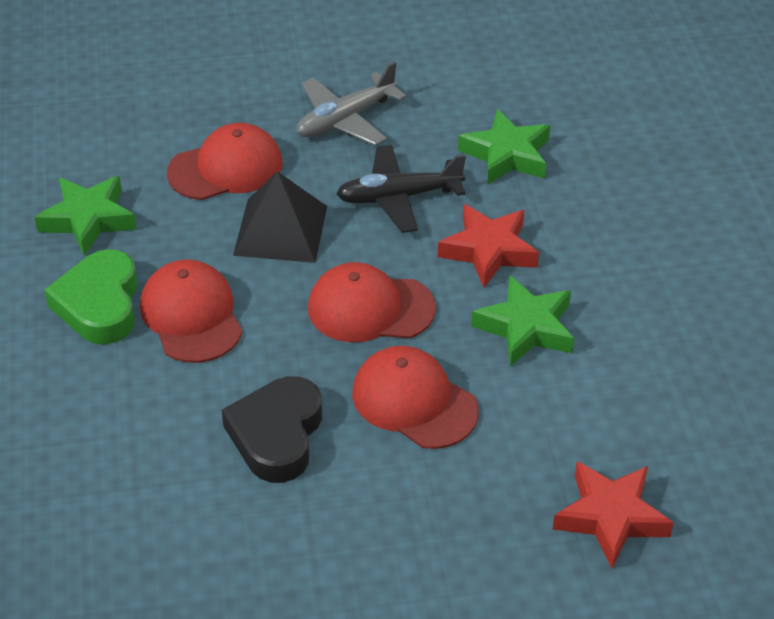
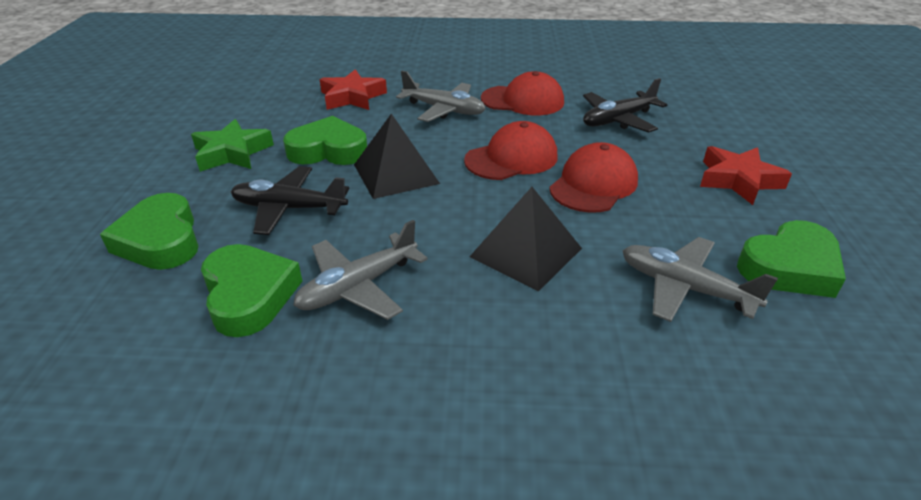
black heart: 1 -> 0
black plane: 1 -> 2
black pyramid: 1 -> 2
green heart: 1 -> 4
green star: 3 -> 1
grey plane: 1 -> 3
red cap: 4 -> 3

